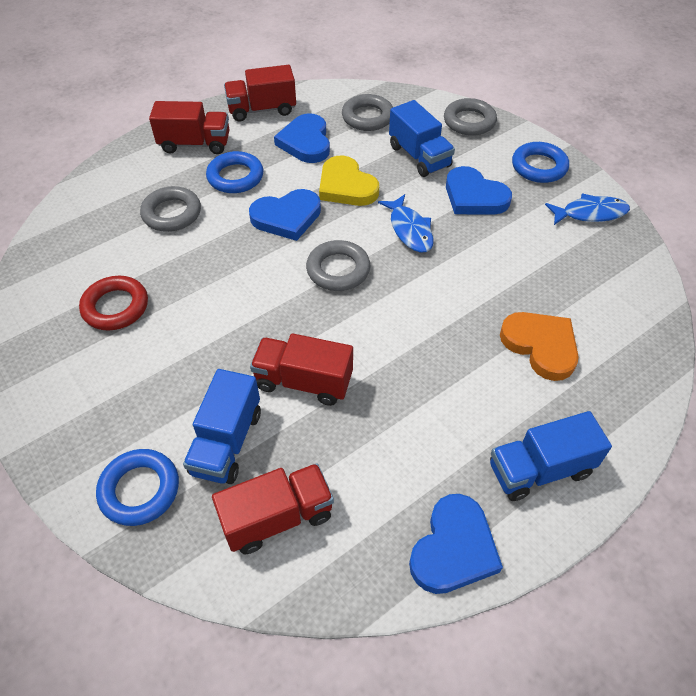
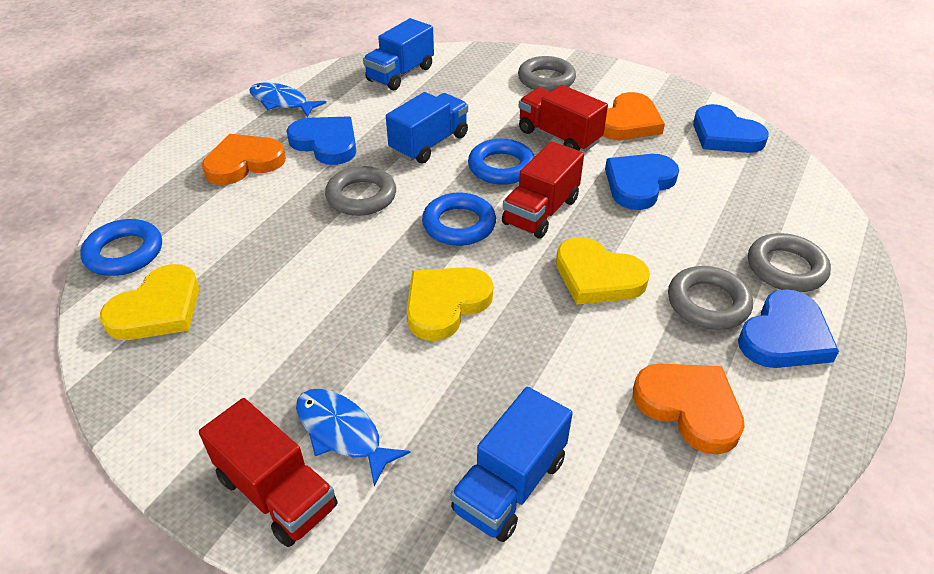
orange heart: 1 -> 3
red ring: 1 -> 0
red truck: 4 -> 3
yellow heart: 1 -> 3

